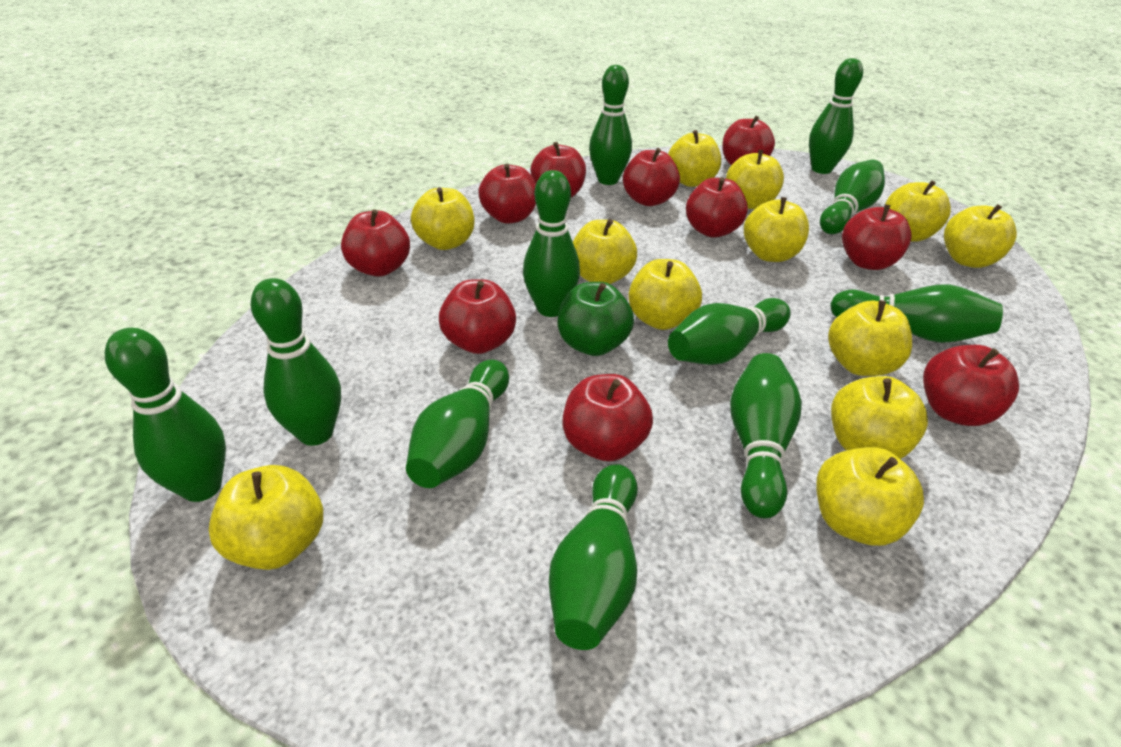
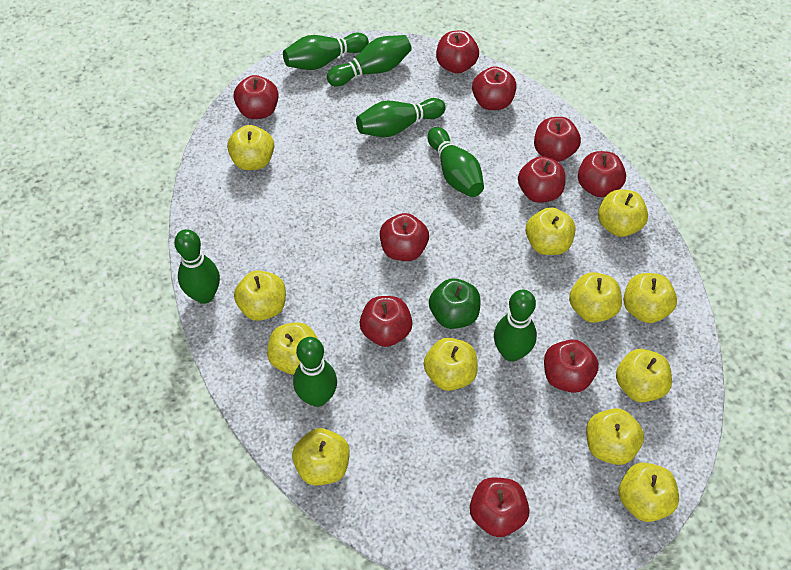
green bowling pin: 11 -> 7

